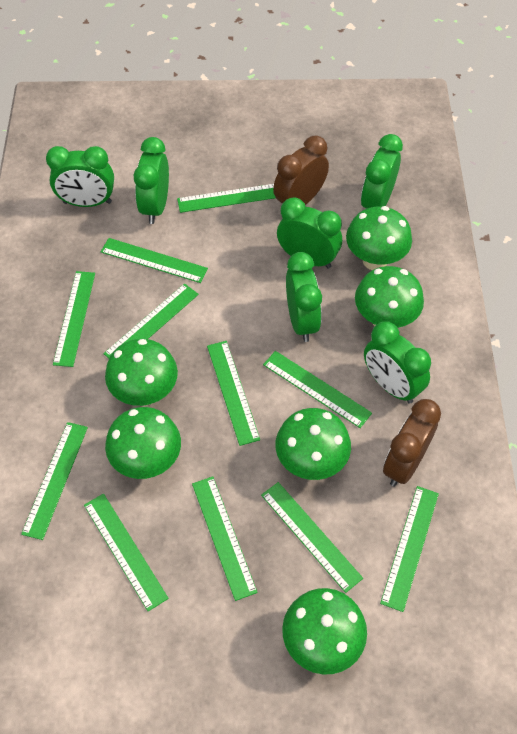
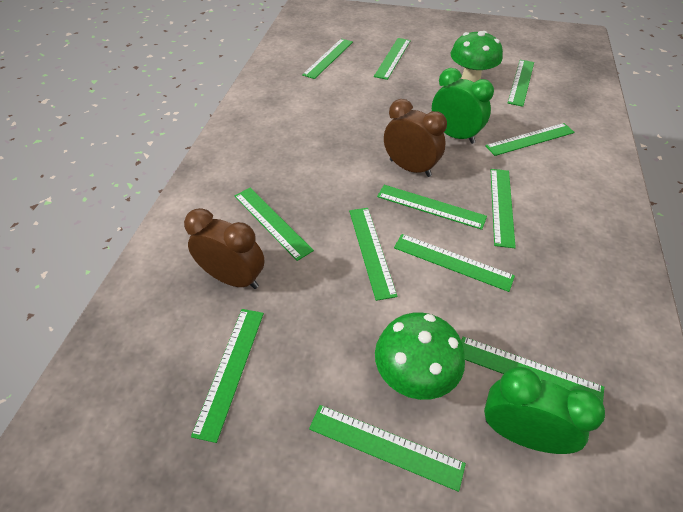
green clock: 6 -> 2
green mushroom: 6 -> 2
green ruler: 11 -> 12

